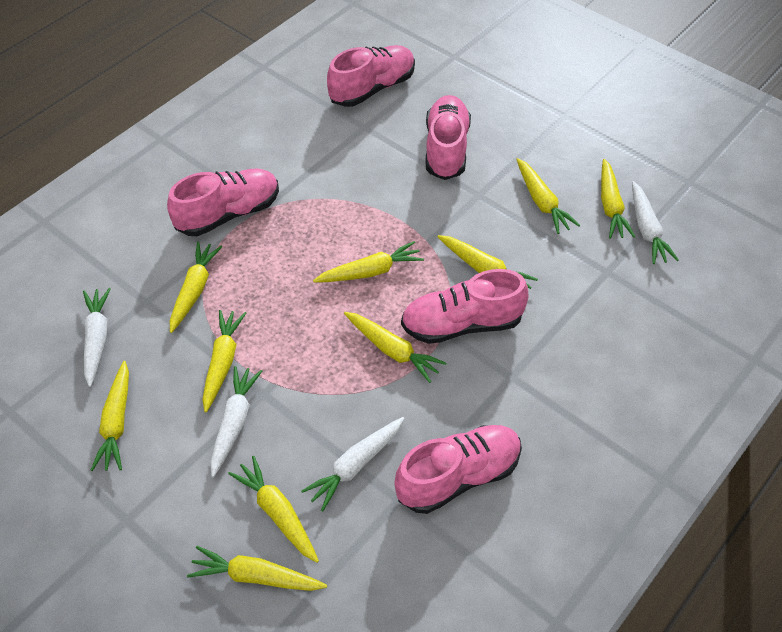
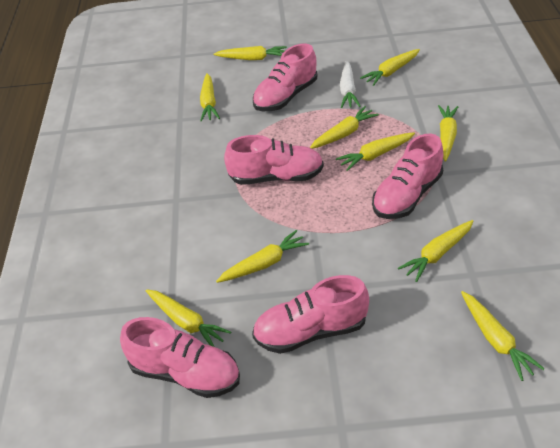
white carrot: 4 -> 1

